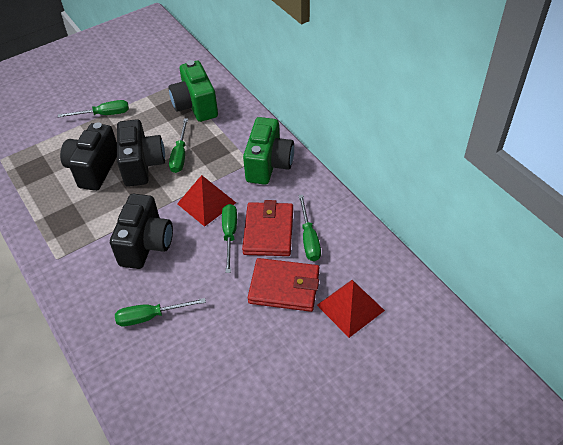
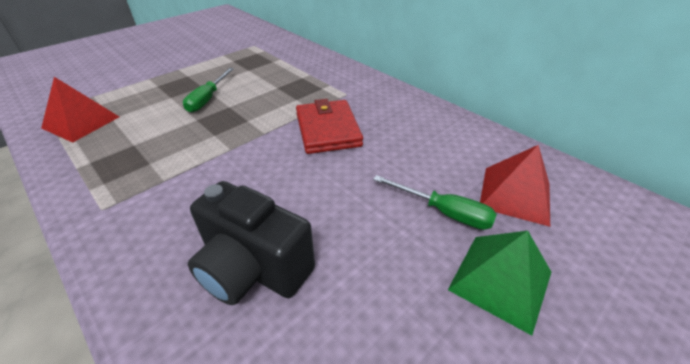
black camera: 3 -> 1
green camera: 2 -> 0
green pyramid: 0 -> 1
green screwdriver: 5 -> 2
red wallet: 2 -> 1

